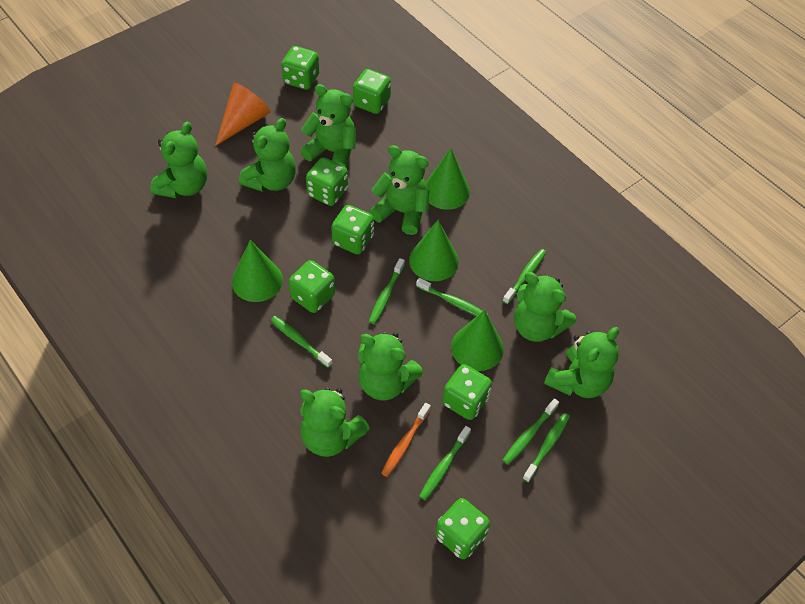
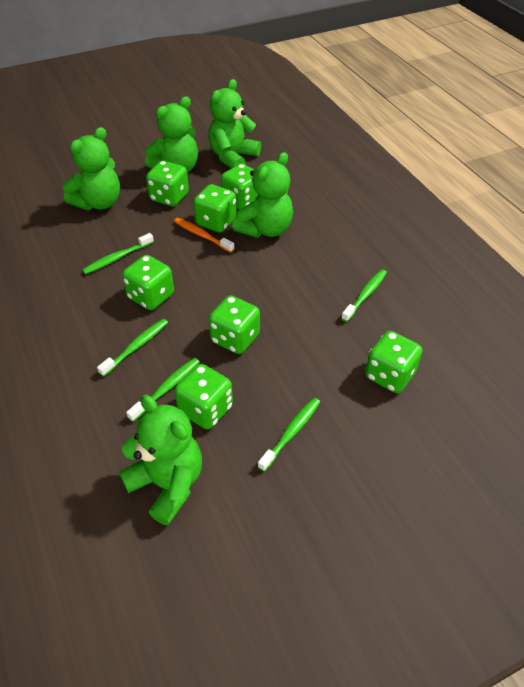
green cone: 4 -> 0
green teddy bear: 8 -> 5
green toothbrush: 7 -> 5
orange cone: 1 -> 0

